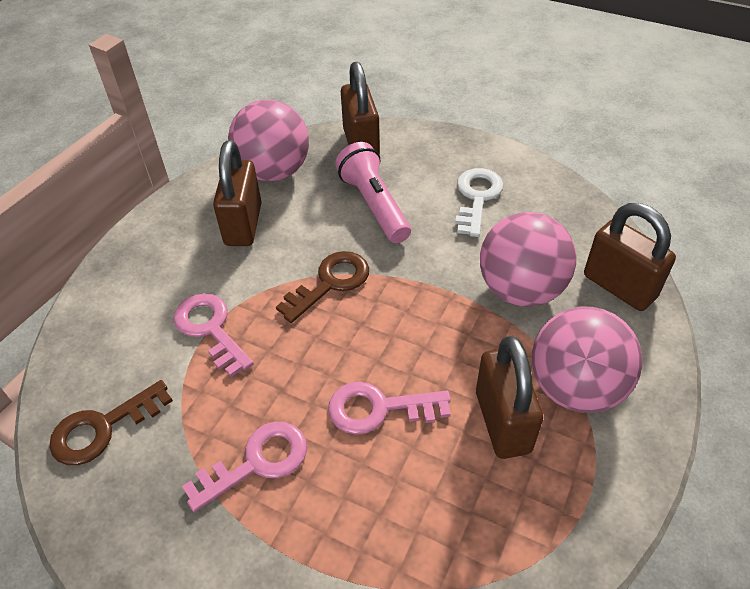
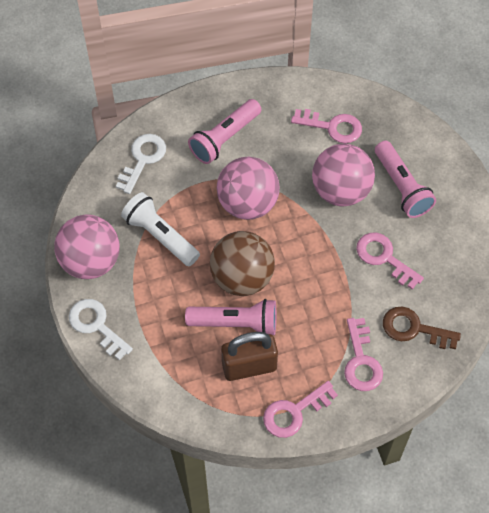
brown ball: 0 -> 1
brown key: 2 -> 1
brown padlock: 4 -> 1
pink flashlight: 1 -> 3
pink key: 3 -> 4
white flashlight: 0 -> 1
white key: 1 -> 2

